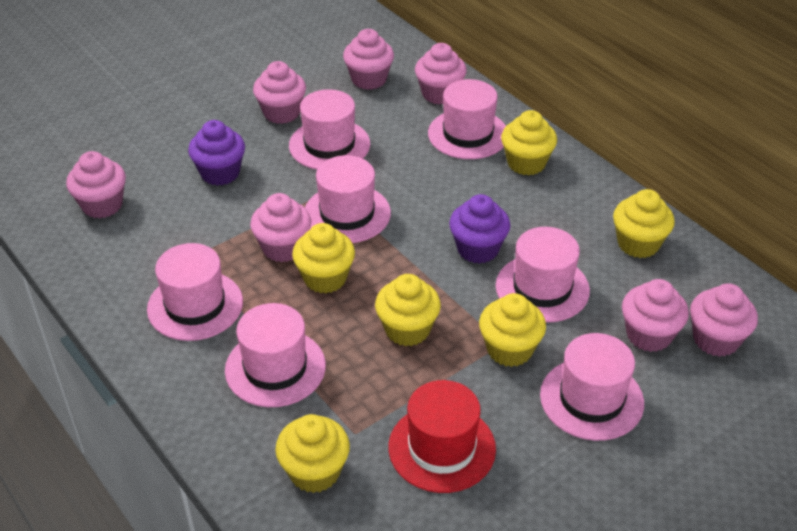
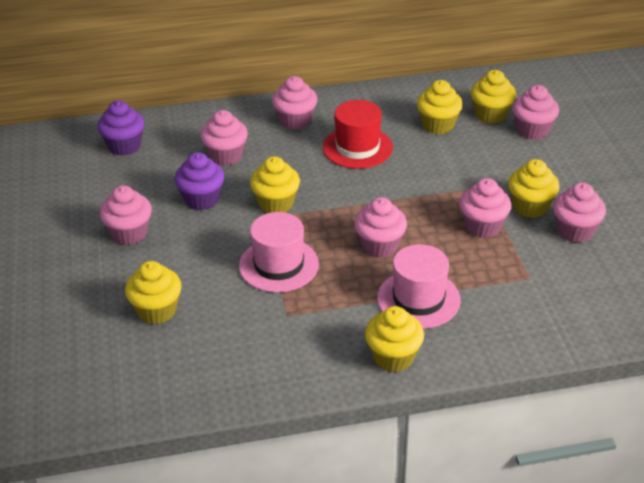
pink hat: 7 -> 2

